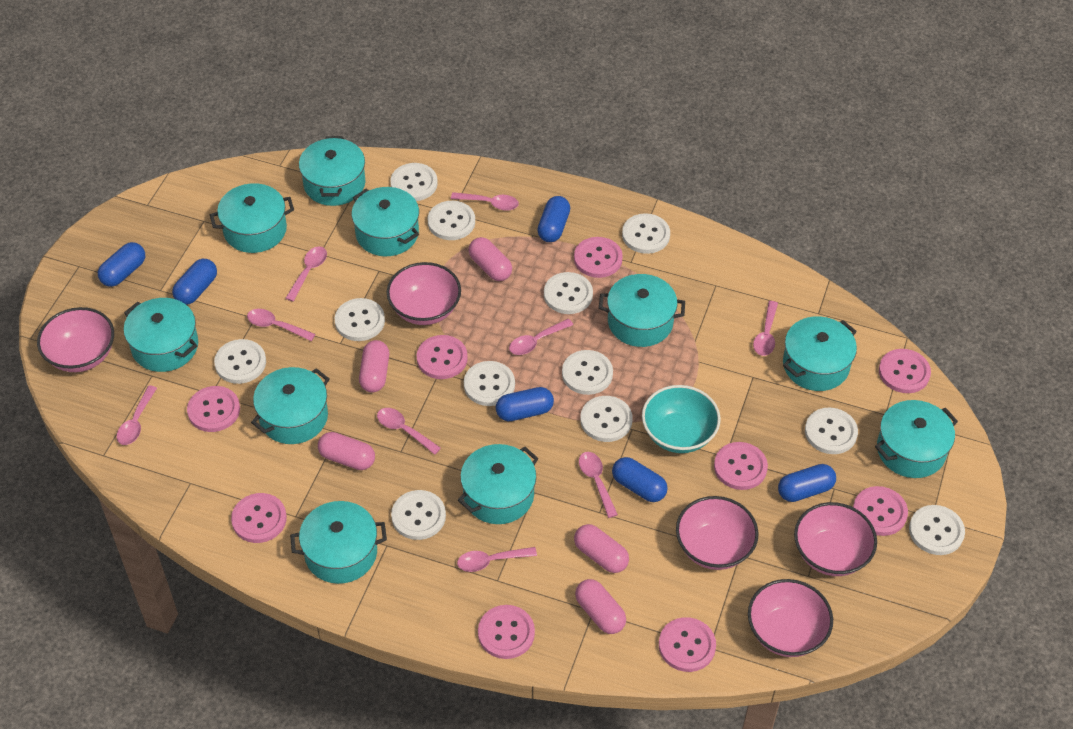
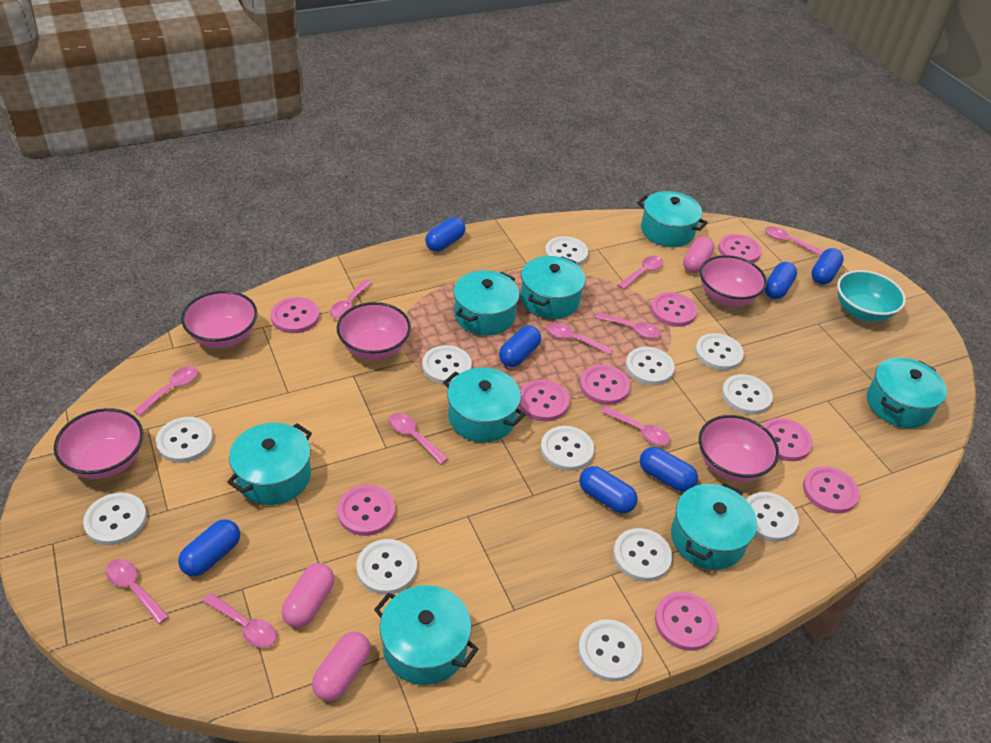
blue capsule: 6 -> 7
pink capsule: 5 -> 3
pink spoon: 9 -> 10
turquoise pot: 10 -> 8

